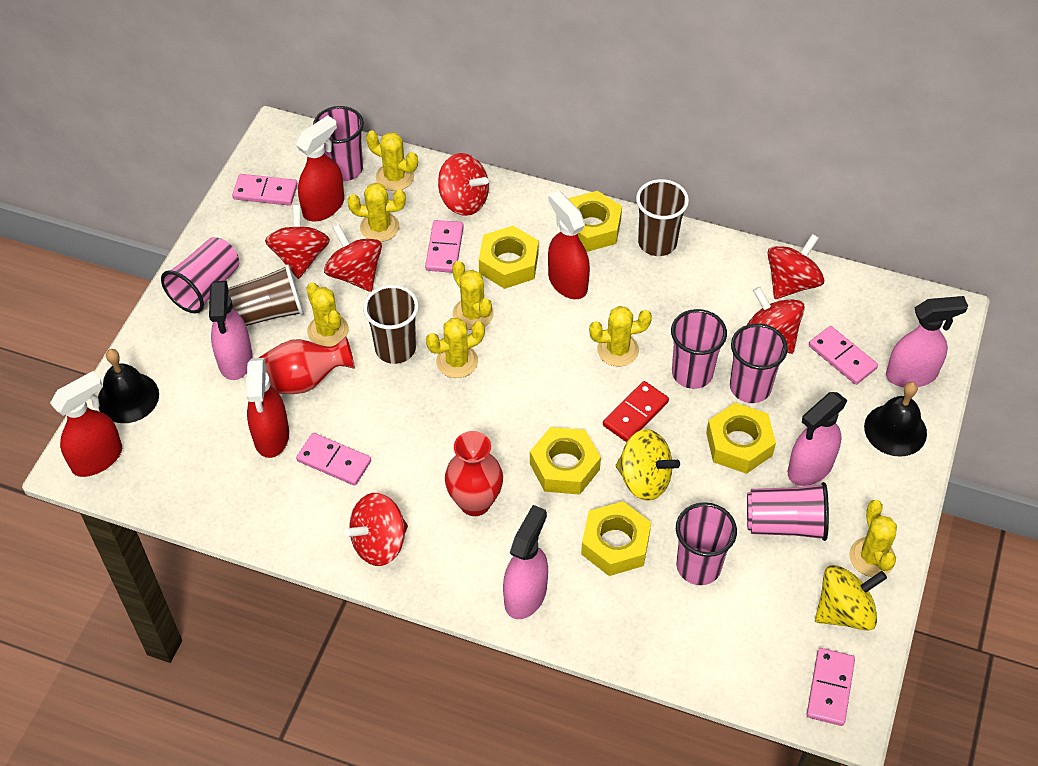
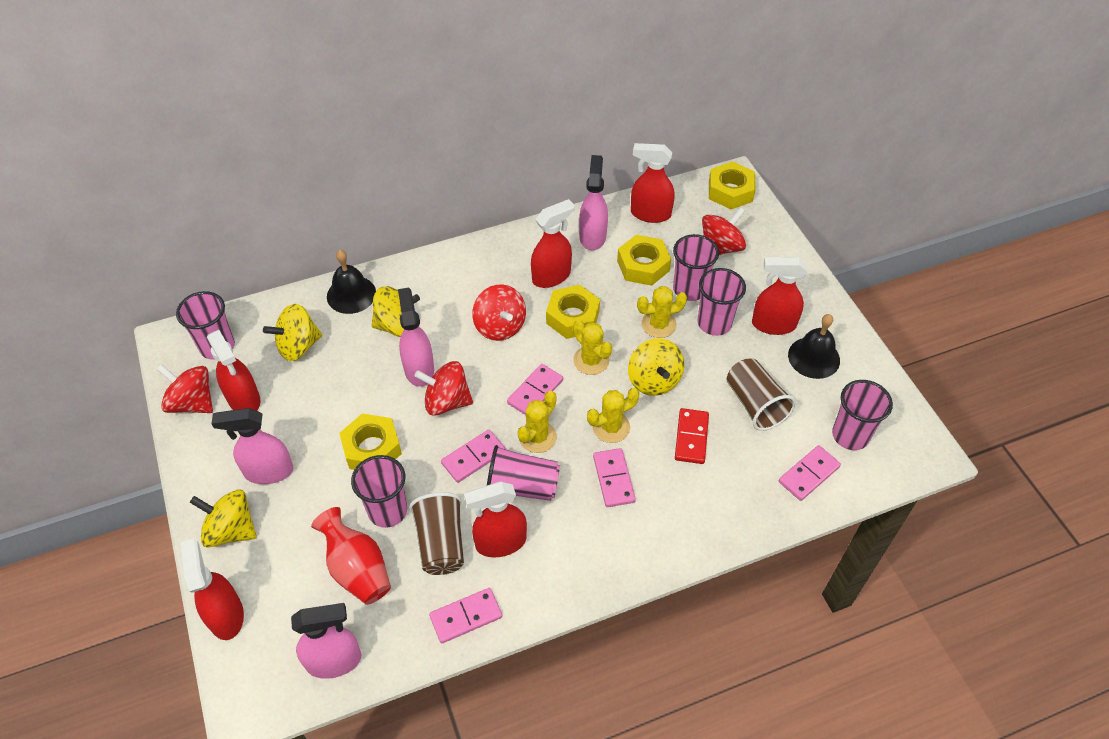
brown cup: 3 -> 2
red spinning top: 6 -> 4
red spray bottle: 4 -> 6
red vase: 2 -> 1
yellow cactus: 7 -> 4
yellow nut: 5 -> 4
yellow spinning top: 2 -> 4

